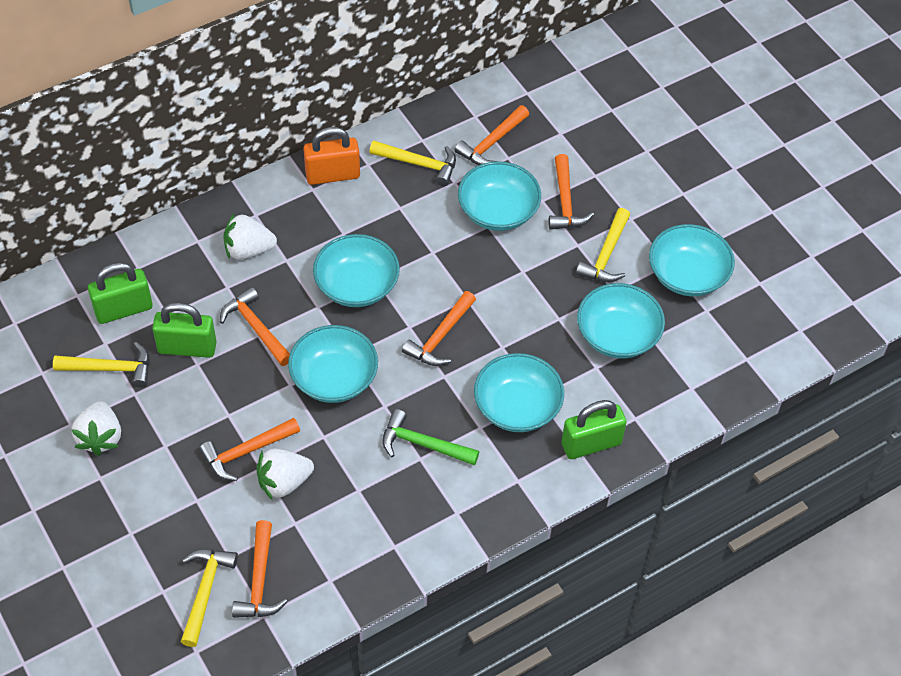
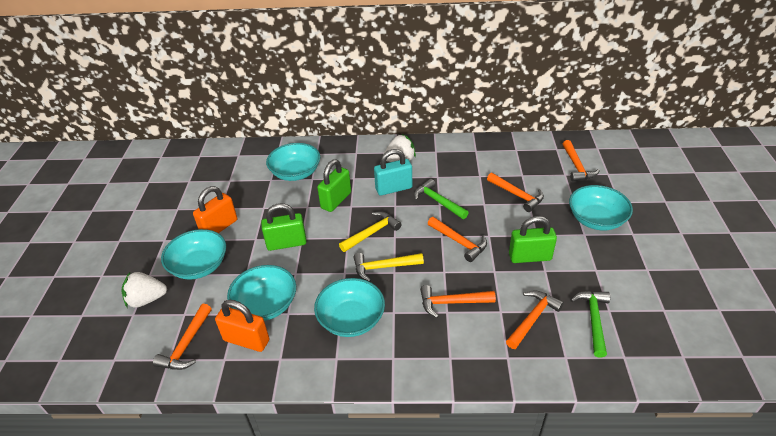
green hammer: 1 -> 2
orange padlock: 1 -> 2
turquoise bowl: 6 -> 5
turquoise padlock: 0 -> 1
white strawberry: 3 -> 2
yellow hammer: 4 -> 2

